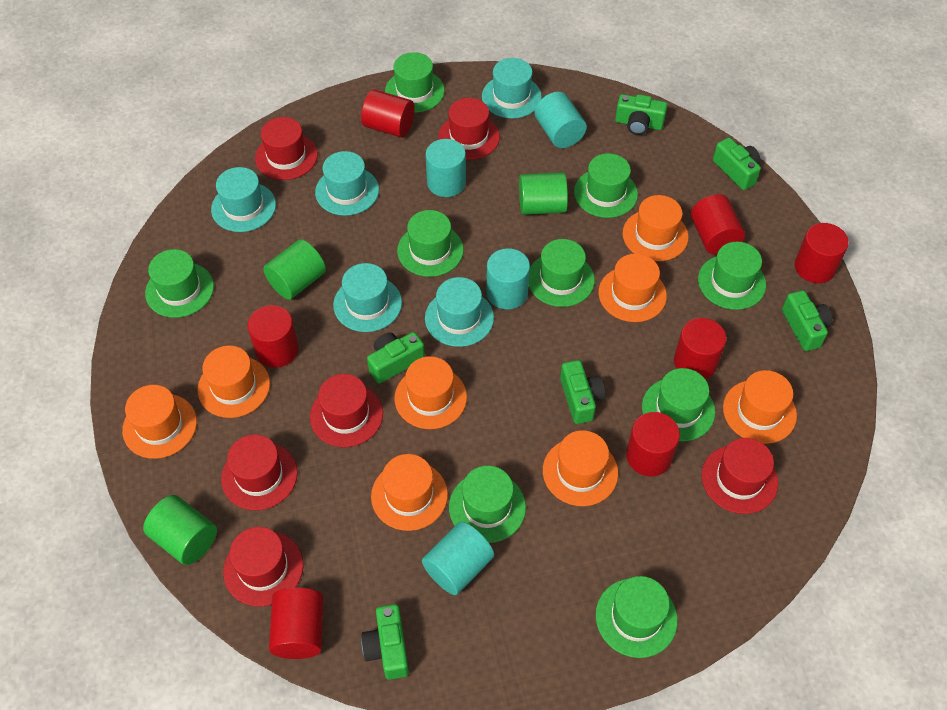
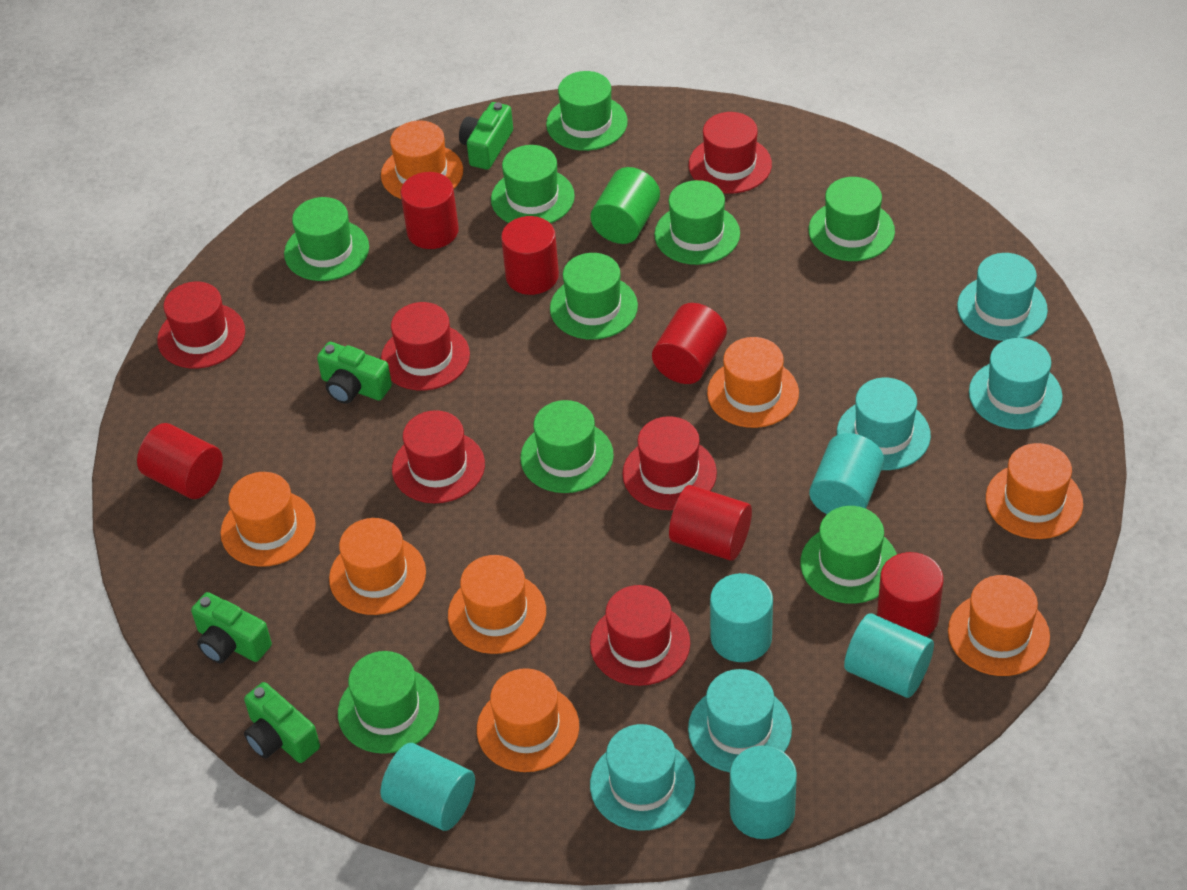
green camera: 6 -> 4
green cylinder: 3 -> 1
red cylinder: 7 -> 6
turquoise cylinder: 4 -> 5

